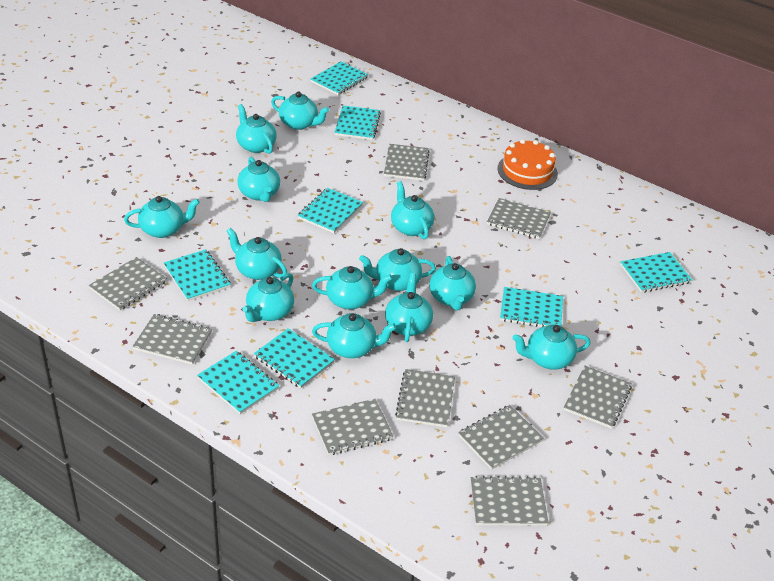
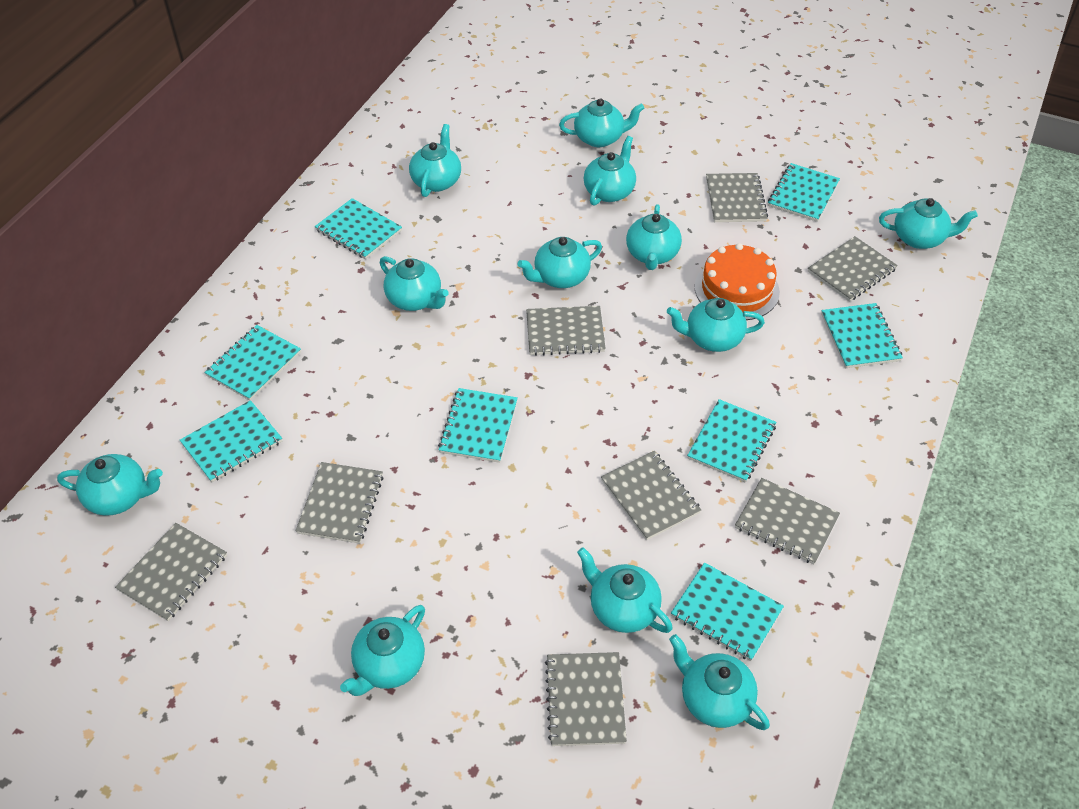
grey notebook: 9 -> 8
turquoise teapot: 13 -> 12

